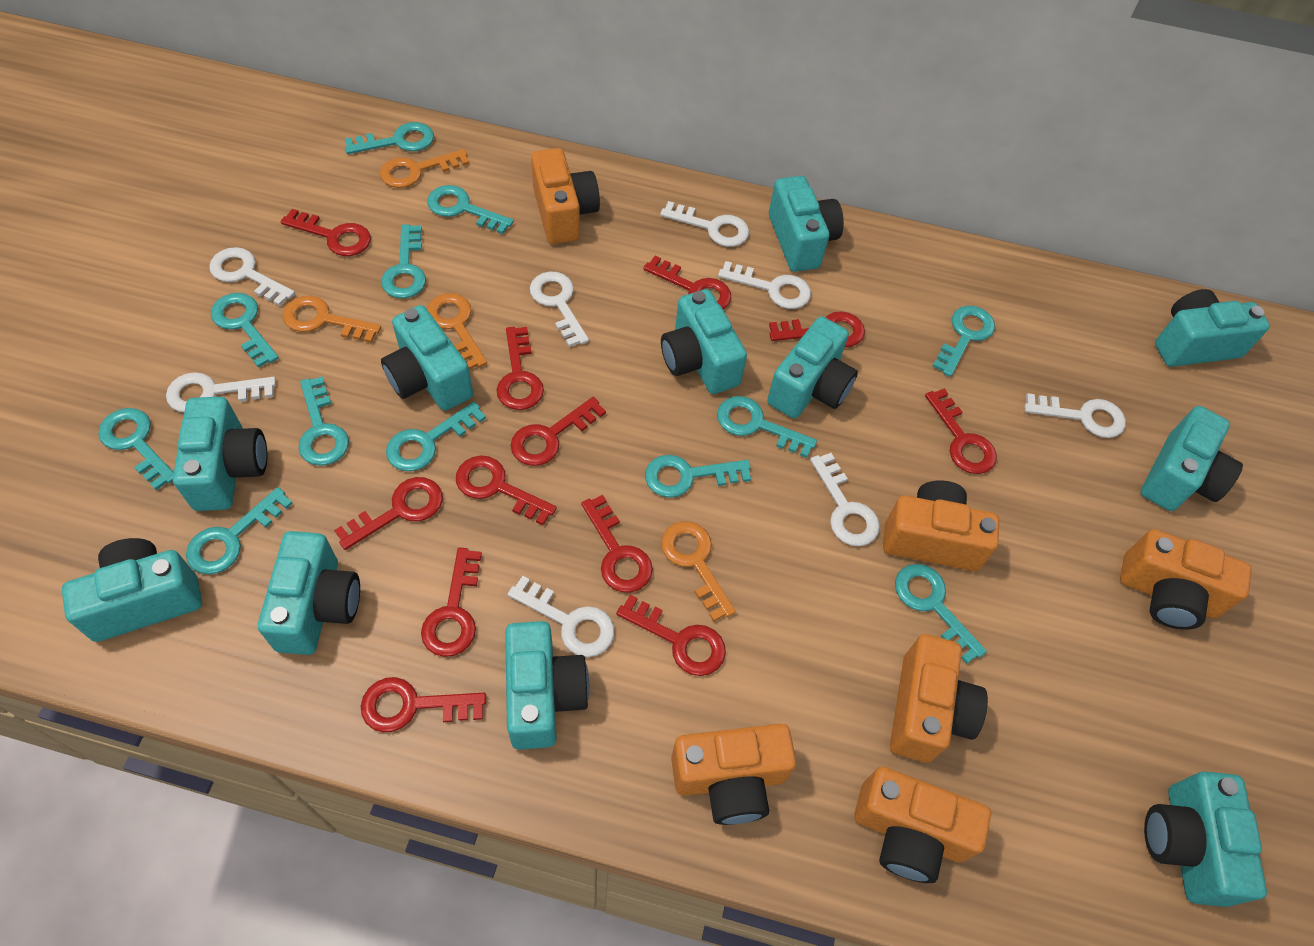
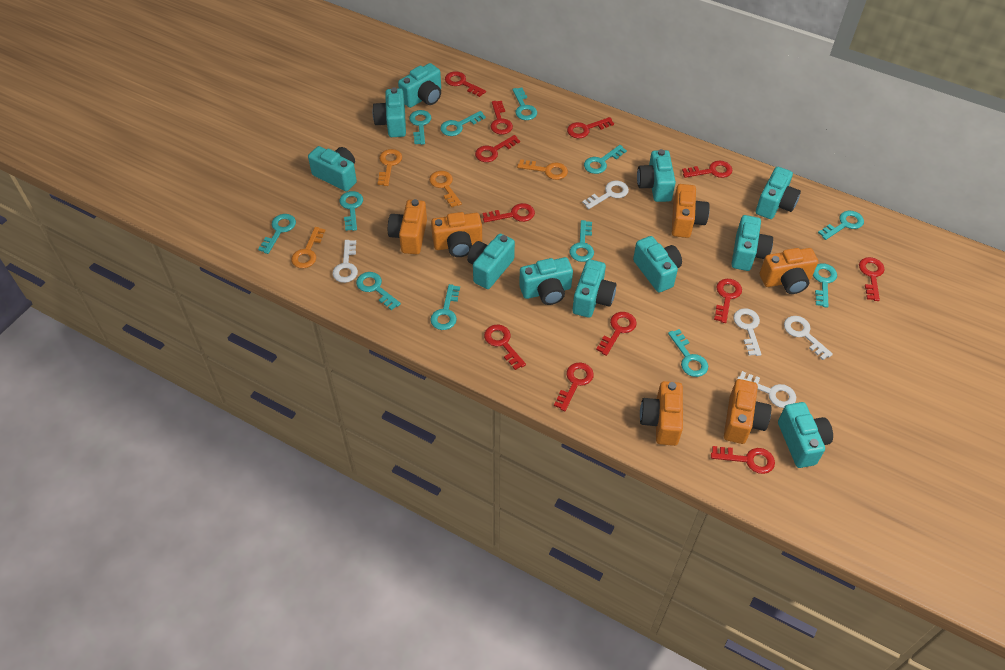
white key: 8 -> 5

